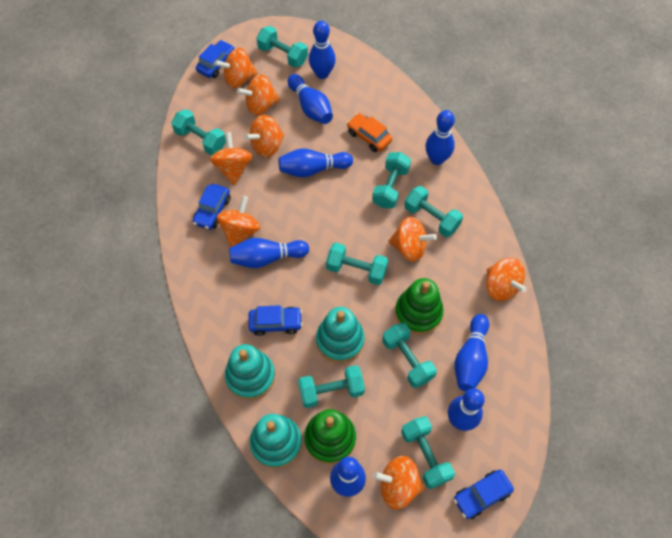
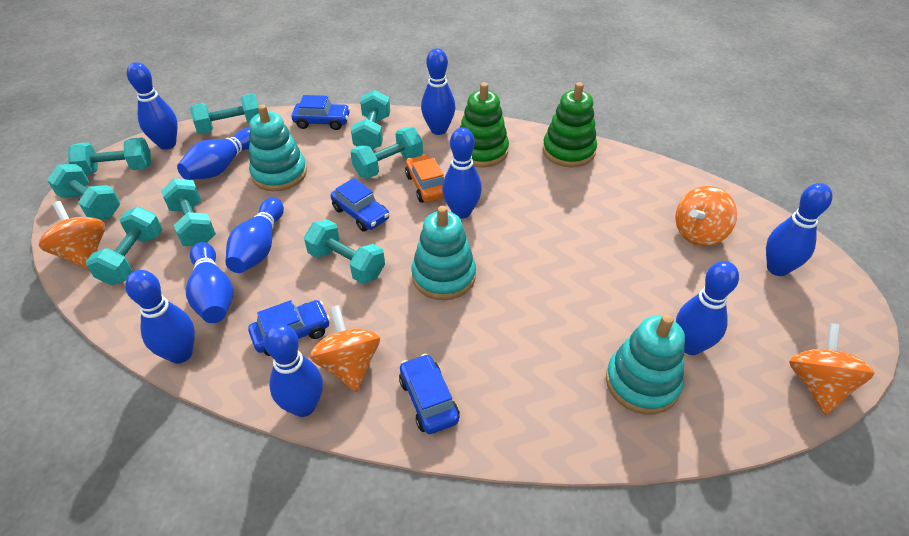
blue bowling pin: 8 -> 10
orange spinning top: 8 -> 4

